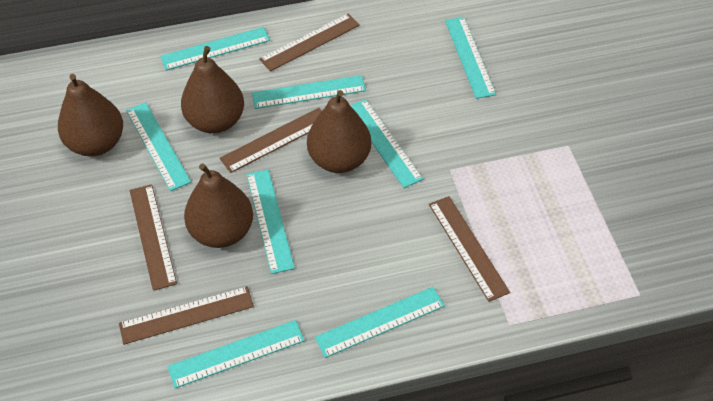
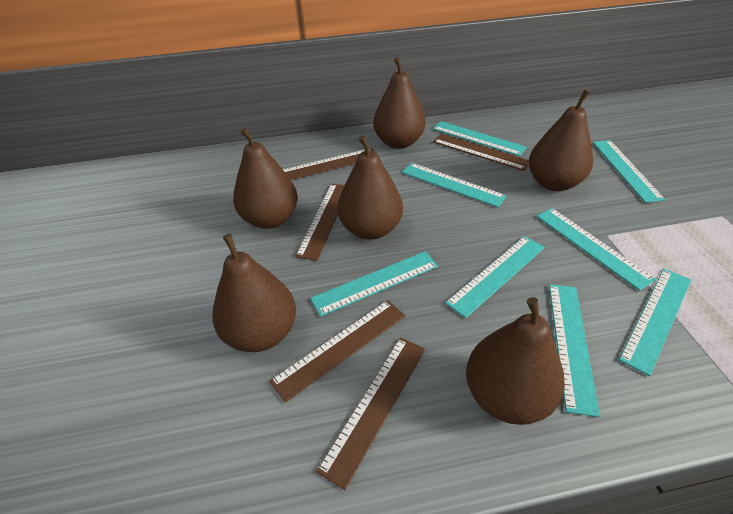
brown pear: 4 -> 6

